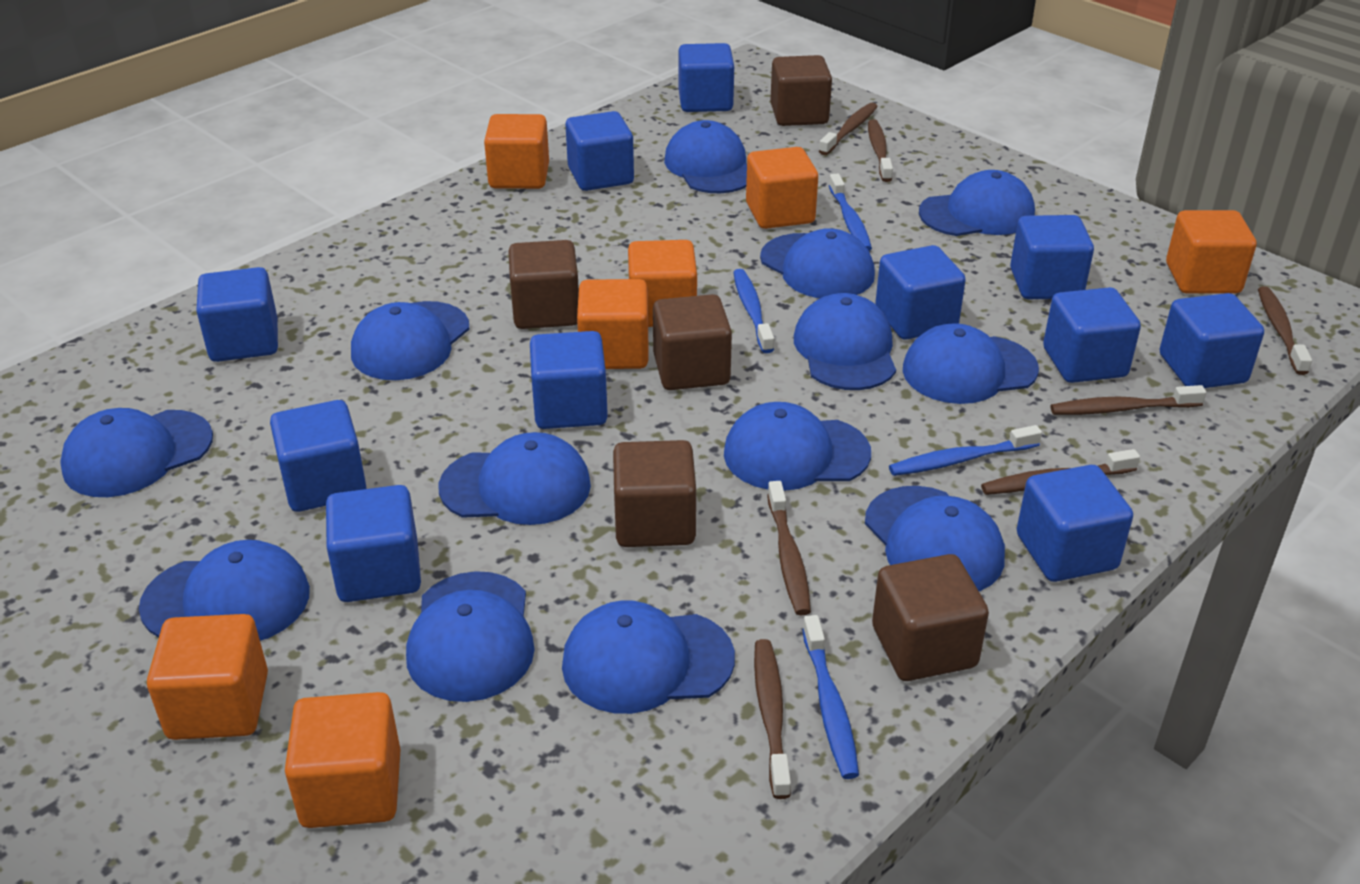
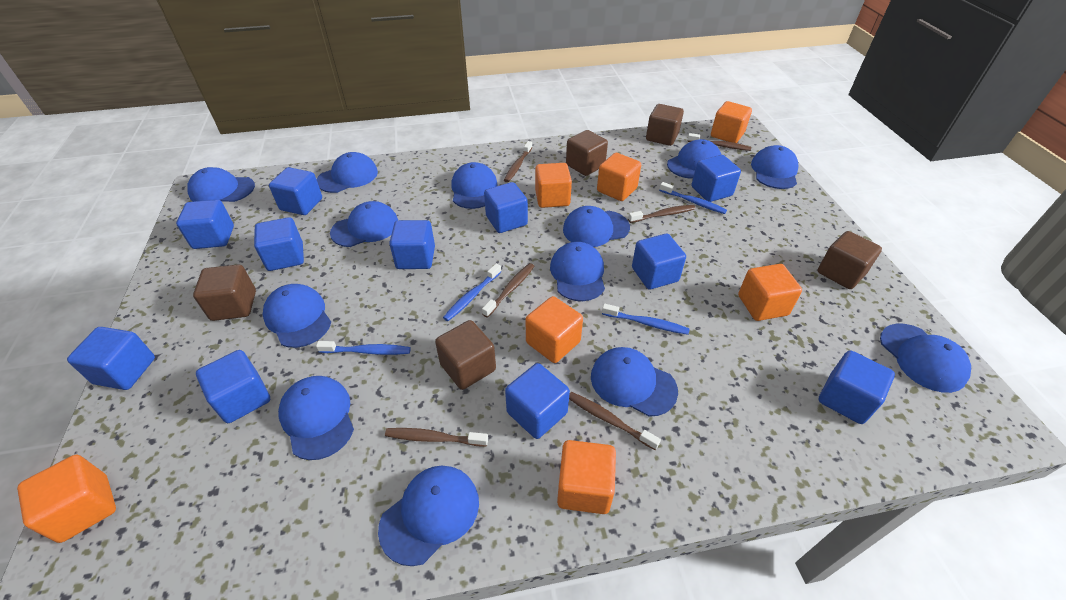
brown toothbrush: 7 -> 6

